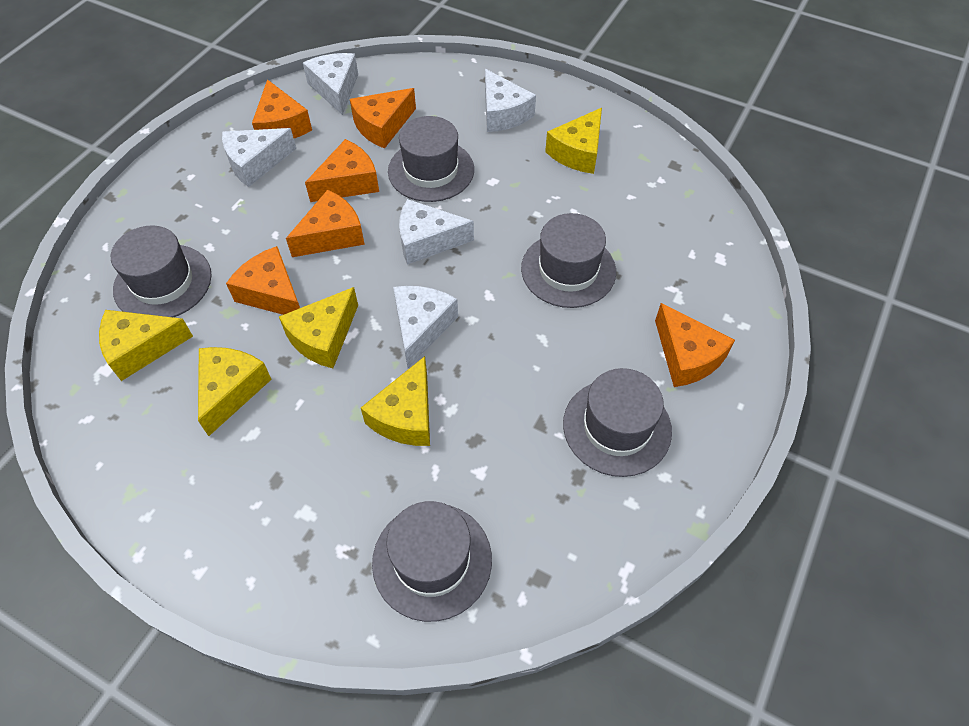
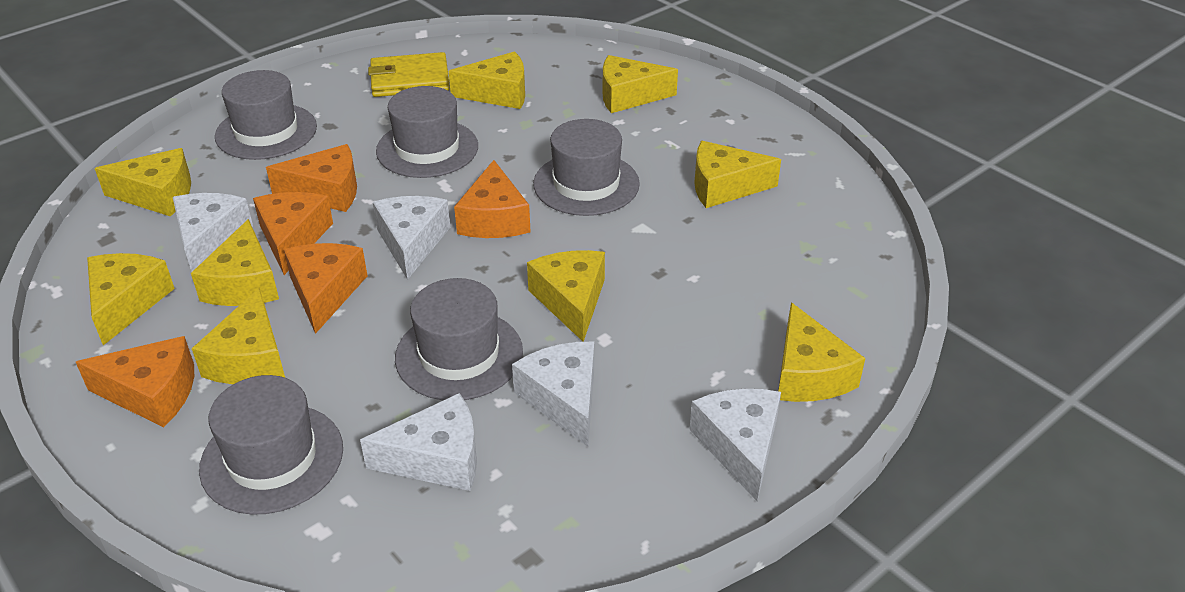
orange cheese: 6 -> 5
yellow cheese: 5 -> 9
yellow wallet: 0 -> 1

